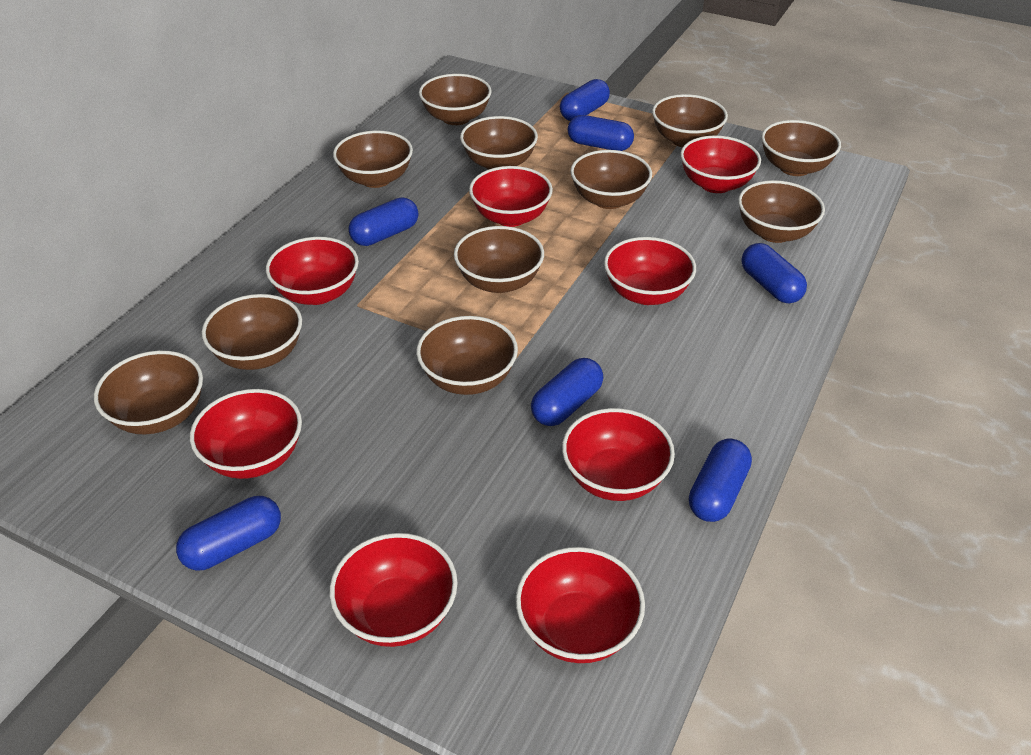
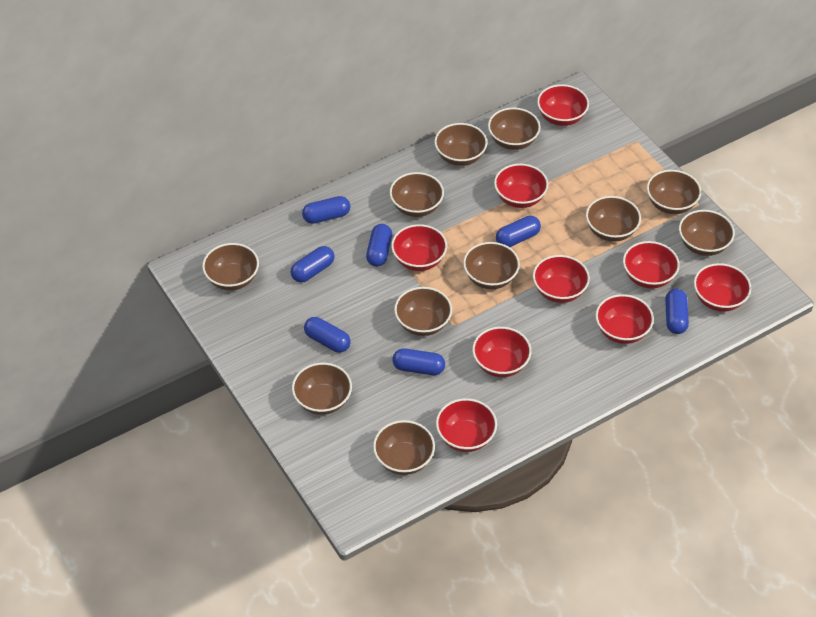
red bowl: 8 -> 9

